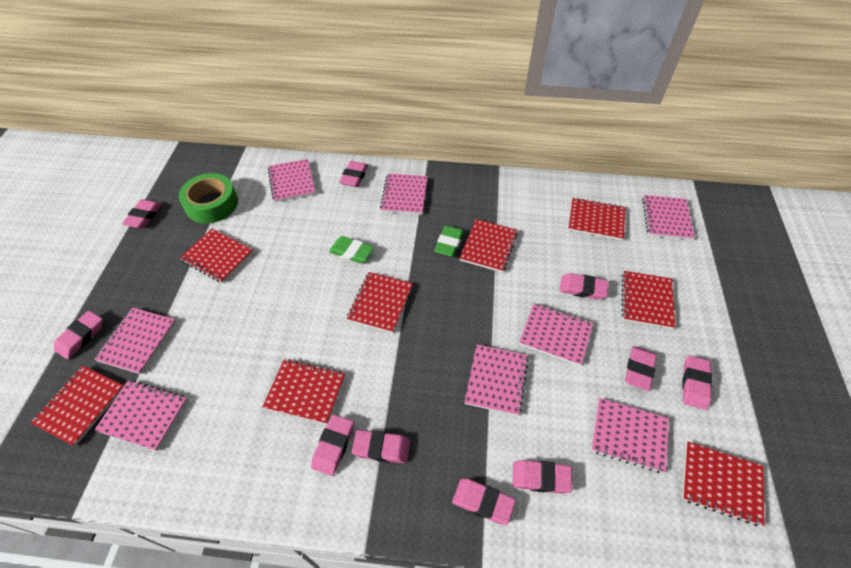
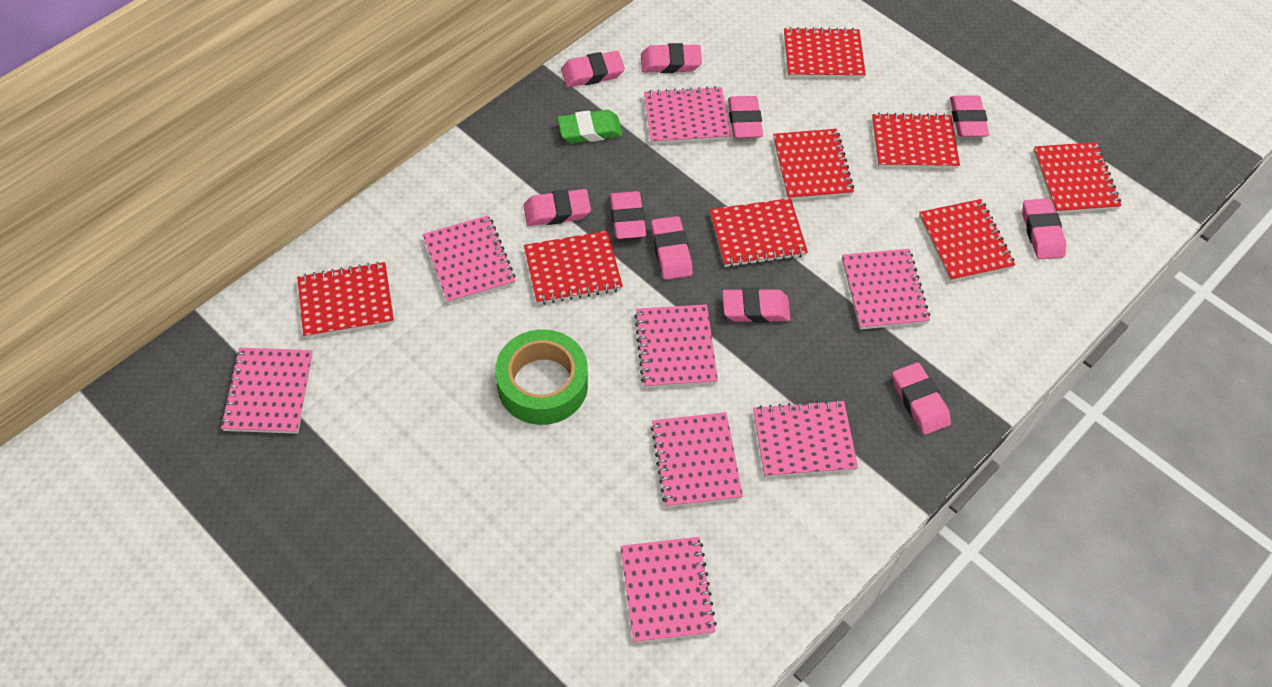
green eraser: 2 -> 1

